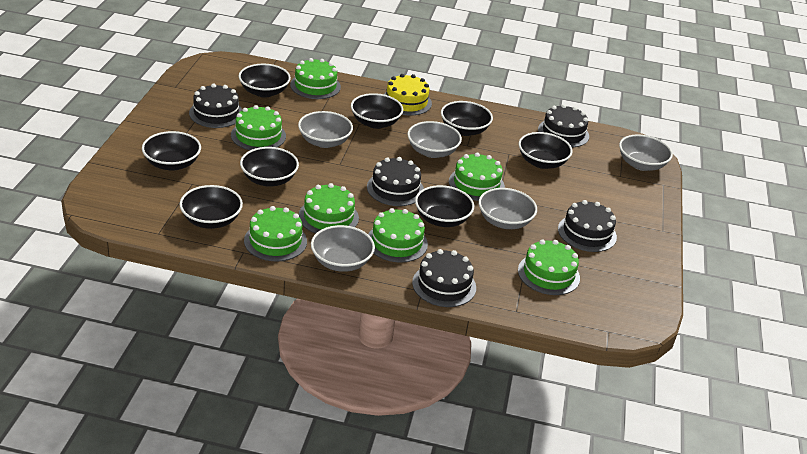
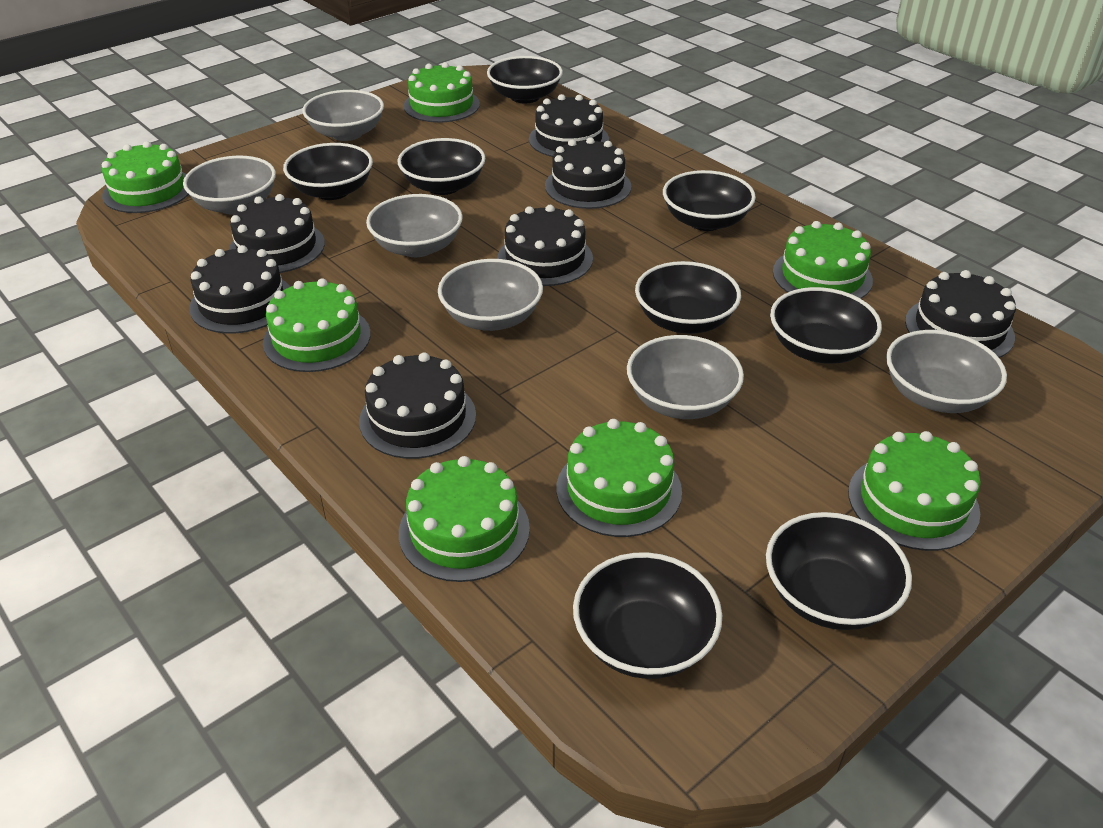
black cake: 5 -> 7
grey bowl: 5 -> 6
yellow cake: 1 -> 0

